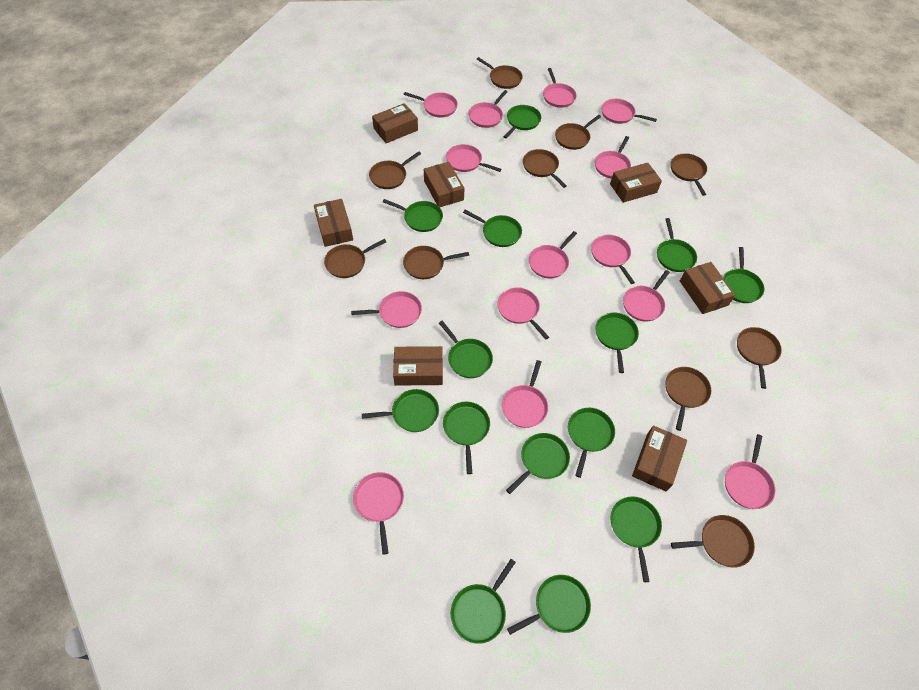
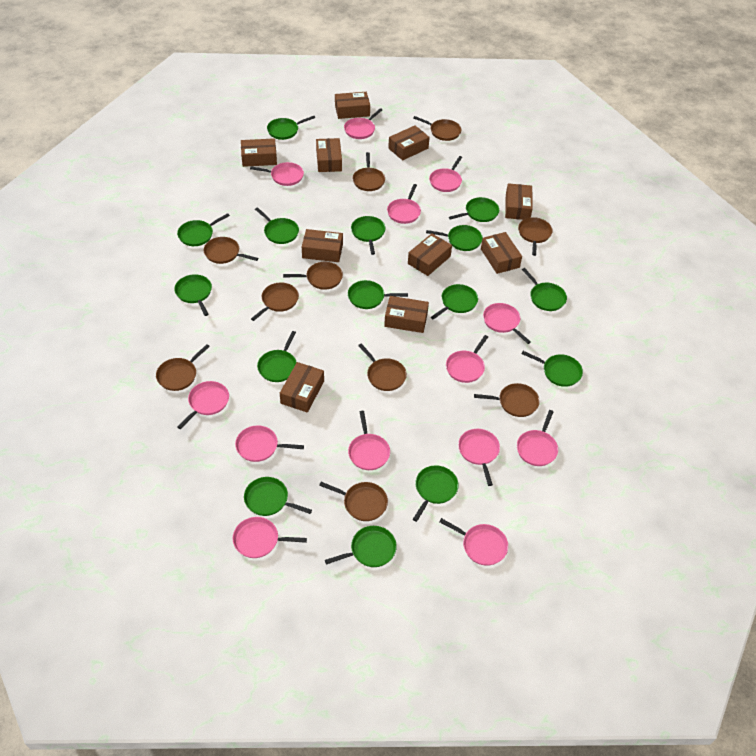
brown box: 7 -> 10
green pan: 14 -> 15
pink pan: 14 -> 13

